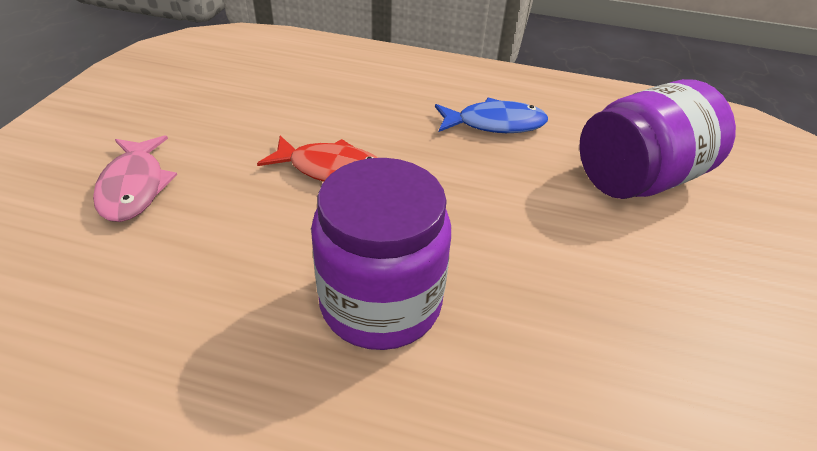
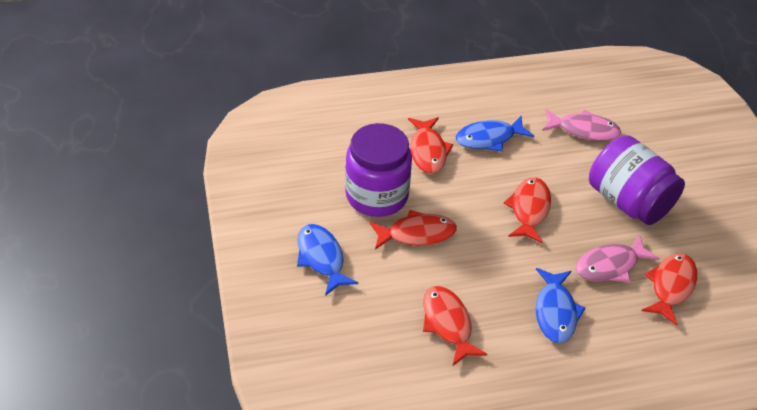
blue fish: 1 -> 3
pink fish: 1 -> 2
red fish: 1 -> 5

